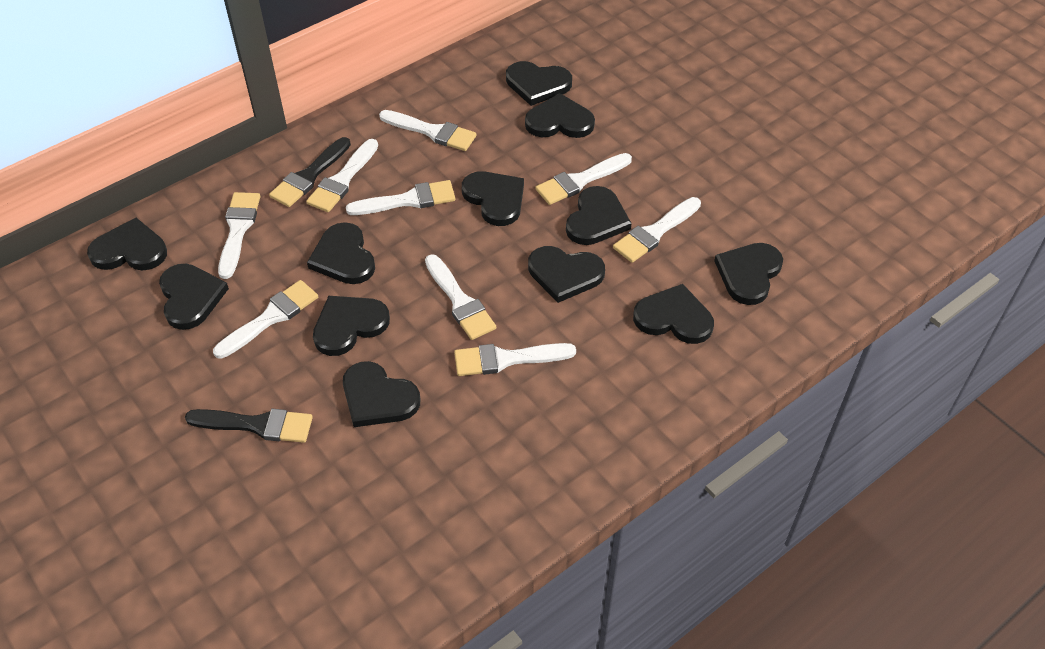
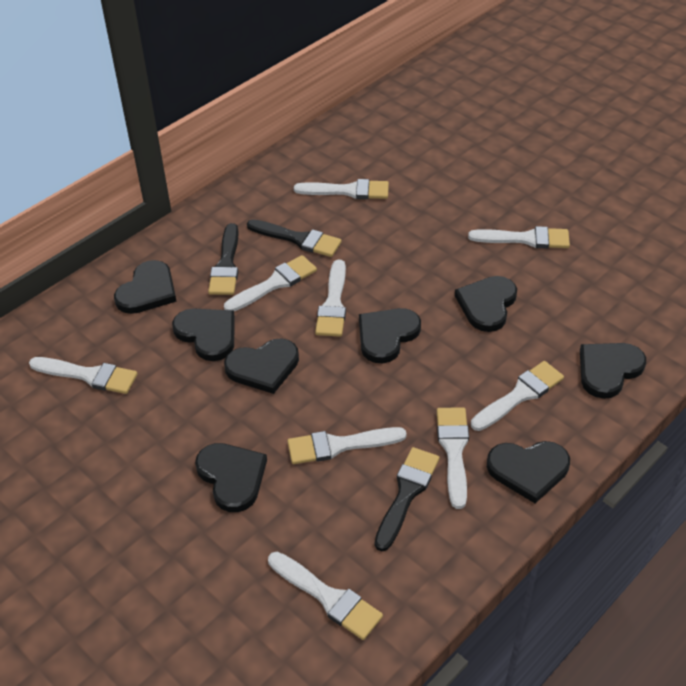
black brush: 2 -> 3
black heart: 12 -> 8

